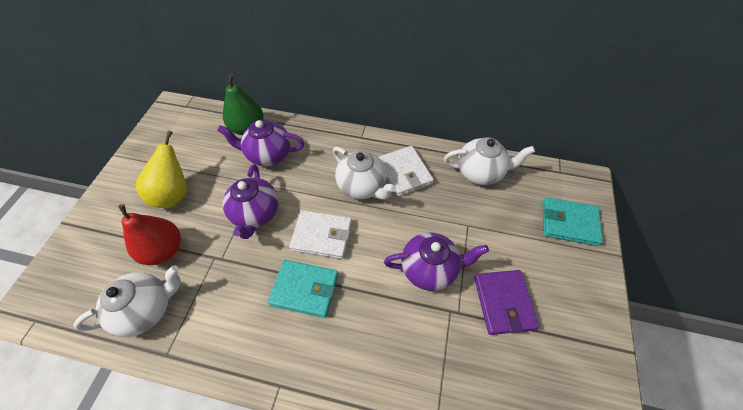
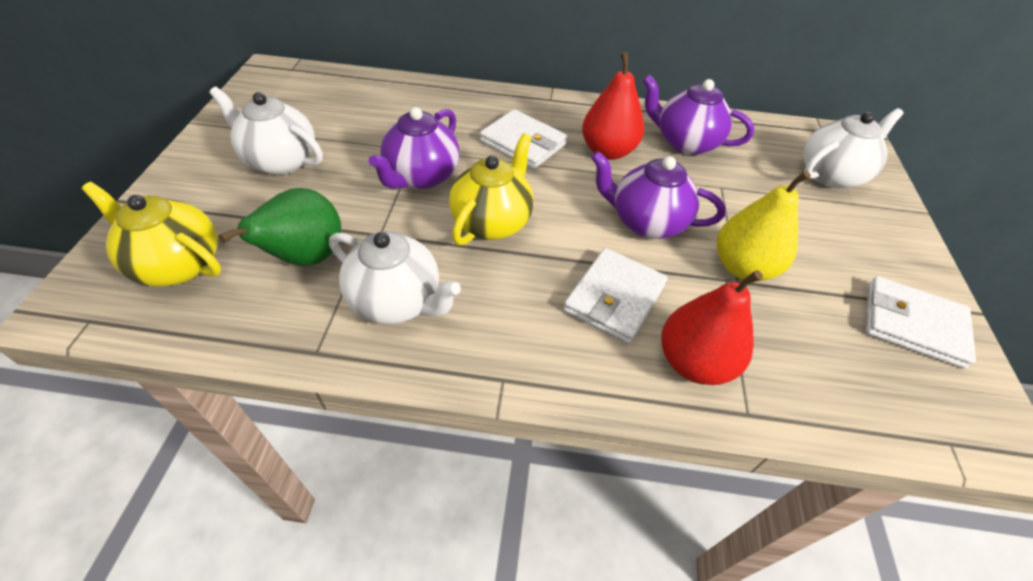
purple wallet: 1 -> 0
red pear: 1 -> 2
turquoise wallet: 2 -> 0
white wallet: 2 -> 3
yellow teapot: 0 -> 2

